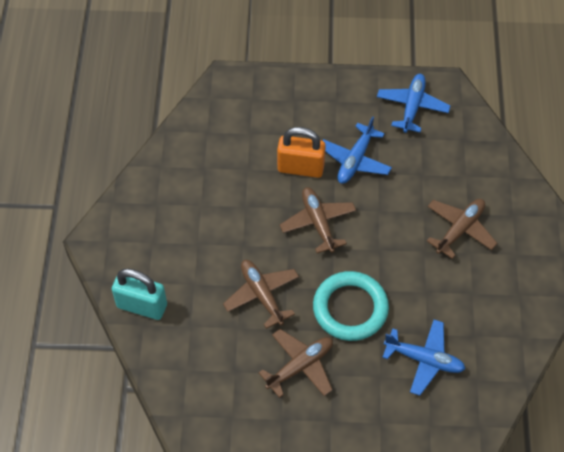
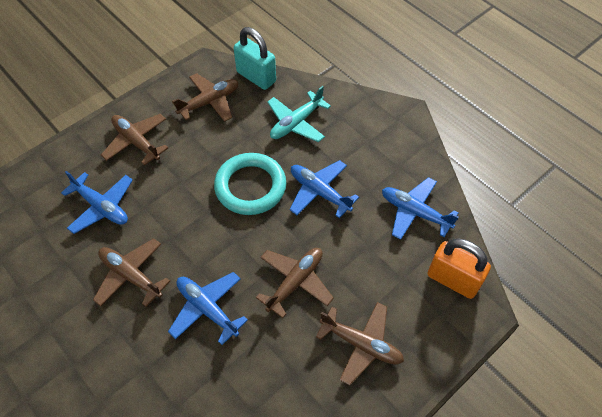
blue plane: 3 -> 4
brown plane: 4 -> 5
turquoise plane: 0 -> 1

